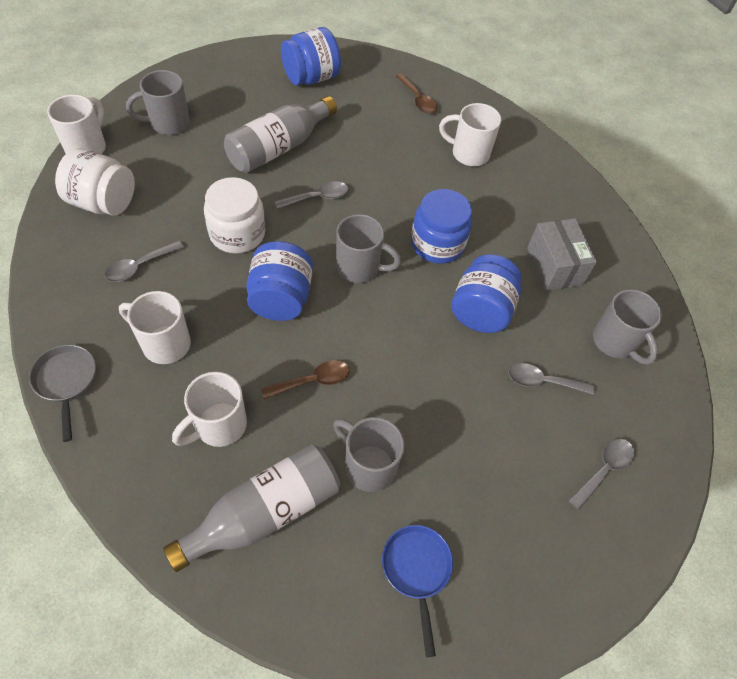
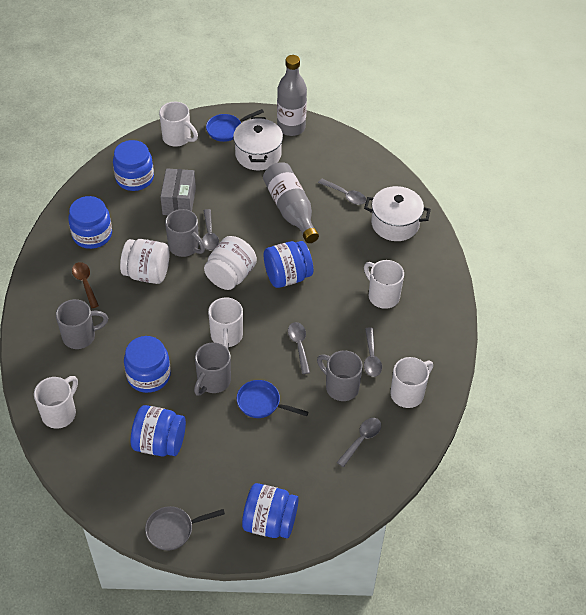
blue jar: 4 -> 6
blue pan: 1 -> 2
brown spoon: 2 -> 1
grey spoon: 4 -> 5
white mug: 4 -> 5
white pot: 0 -> 2

